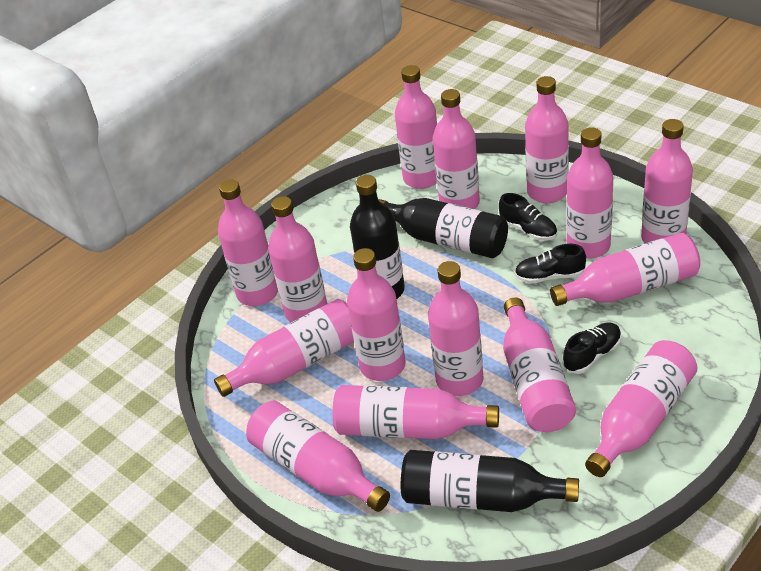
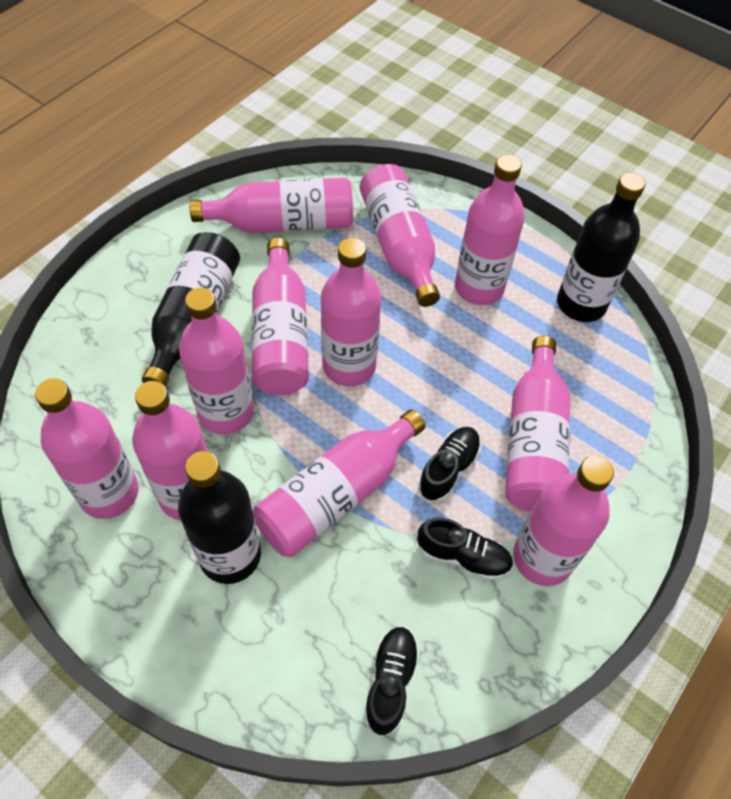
pink bottle: 15 -> 11

